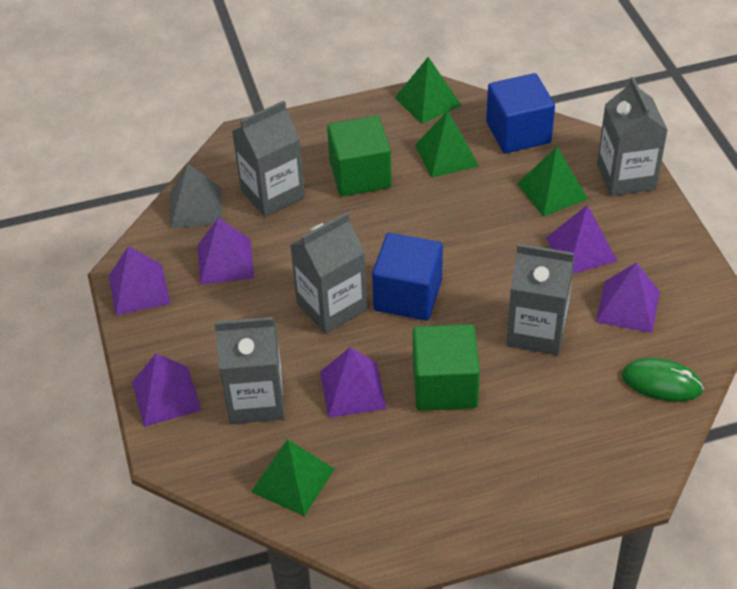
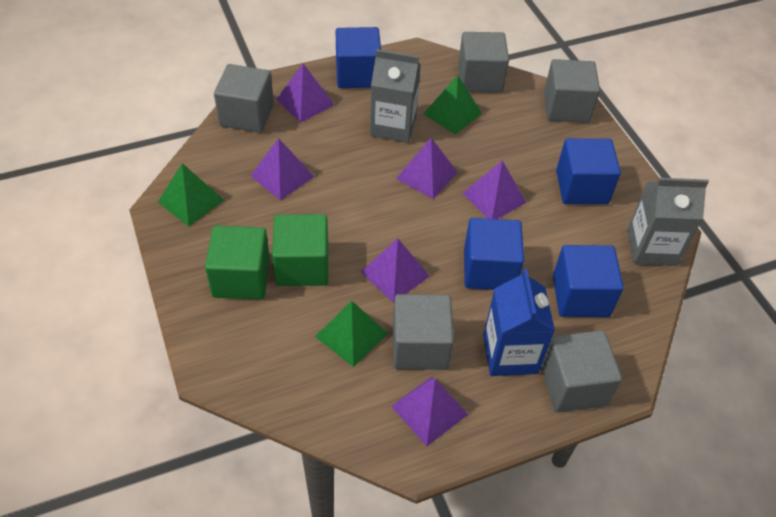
blue carton: 0 -> 1
blue cube: 2 -> 4
green mouse: 1 -> 0
green pyramid: 4 -> 3
grey carton: 5 -> 2
grey cube: 0 -> 5
grey pyramid: 1 -> 0

